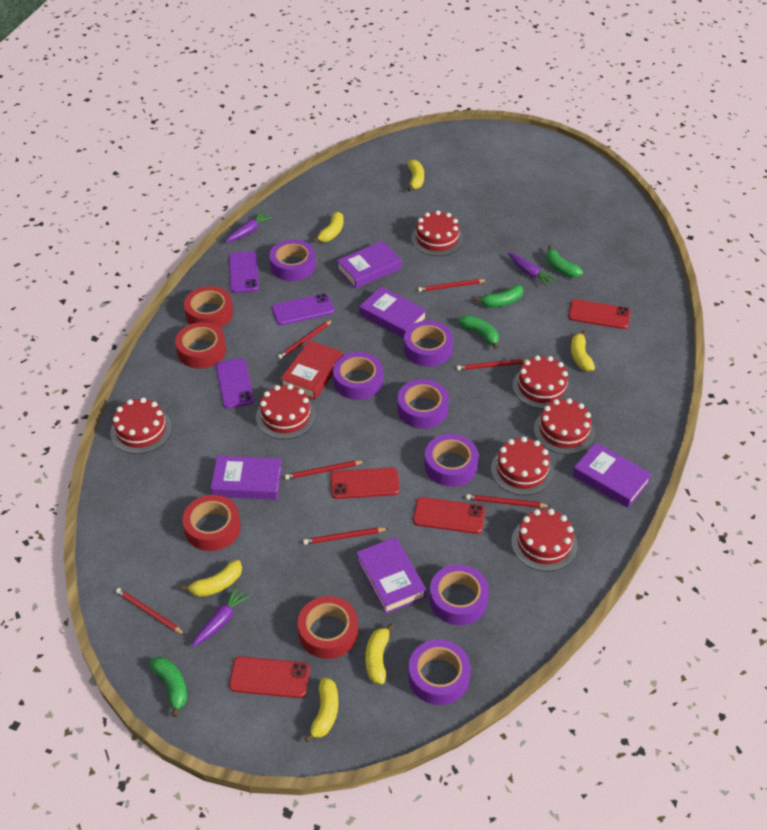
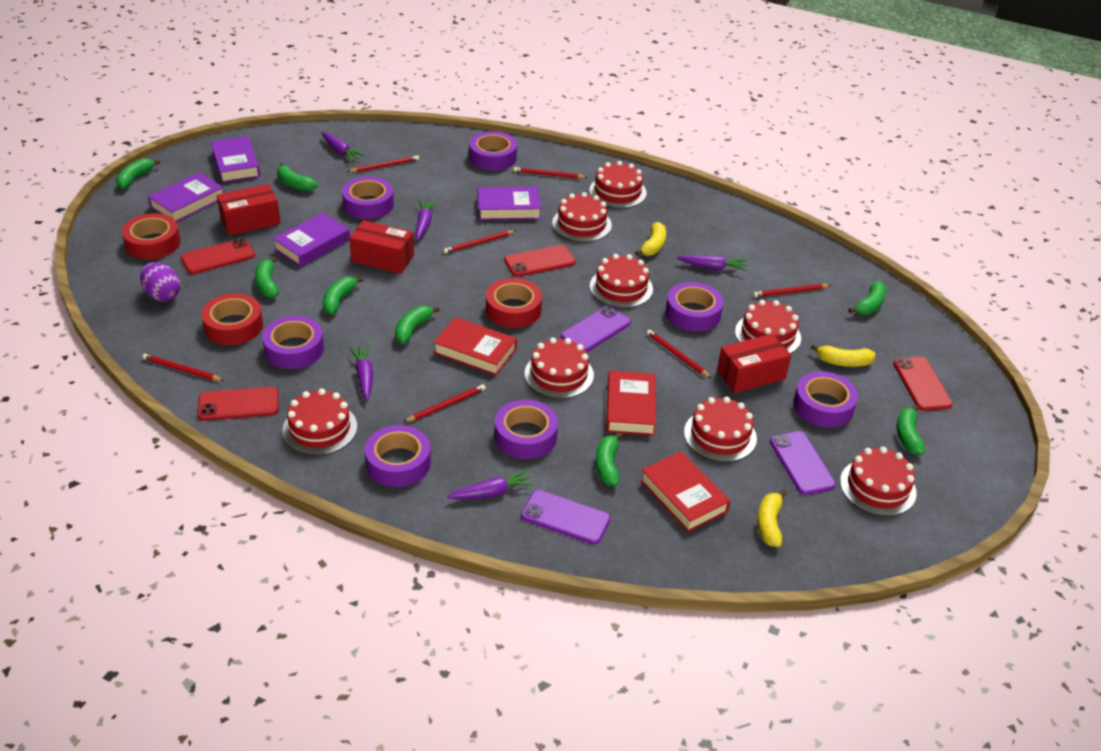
green banana: 4 -> 8
purple book: 5 -> 4
purple carrot: 3 -> 5
purple egg: 0 -> 1
red book: 1 -> 3
red box: 0 -> 3
red cake: 7 -> 8
red tape: 4 -> 3
yellow banana: 6 -> 3

